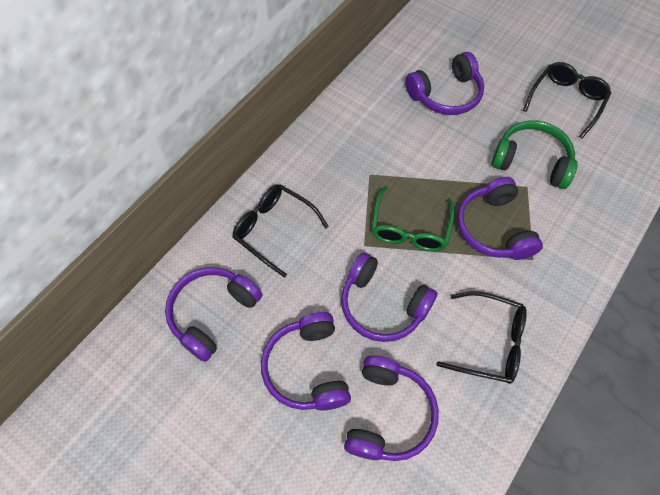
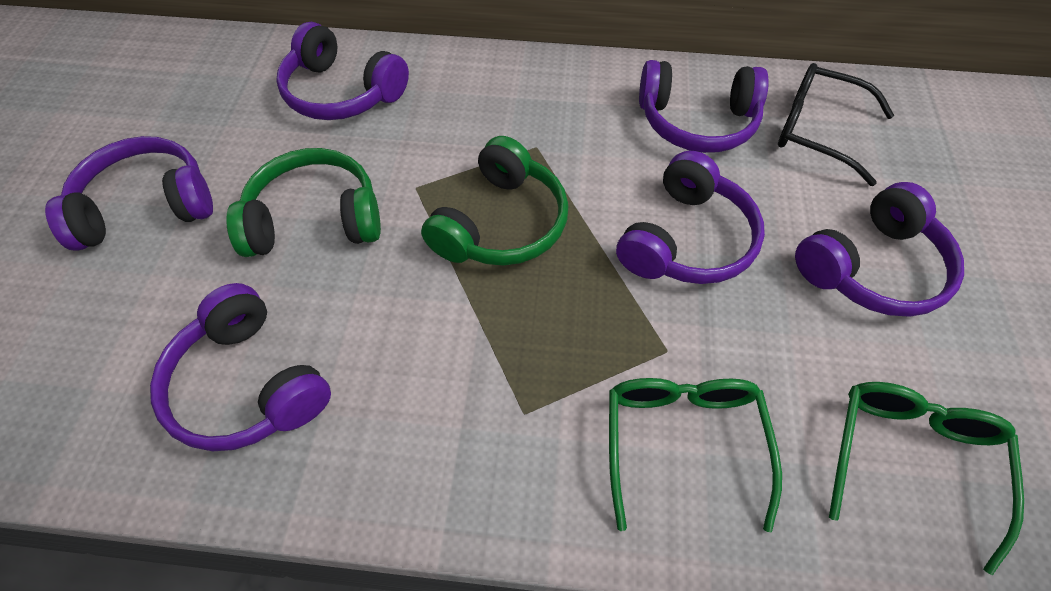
black glasses: 3 -> 1
green glasses: 1 -> 2
green headphones: 1 -> 2

